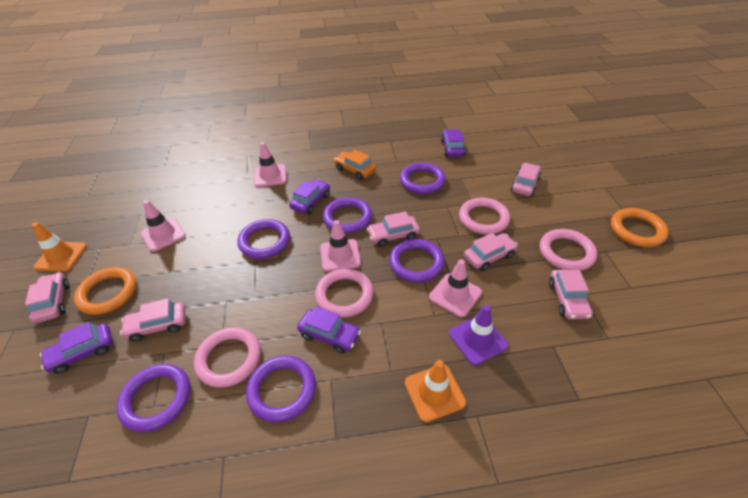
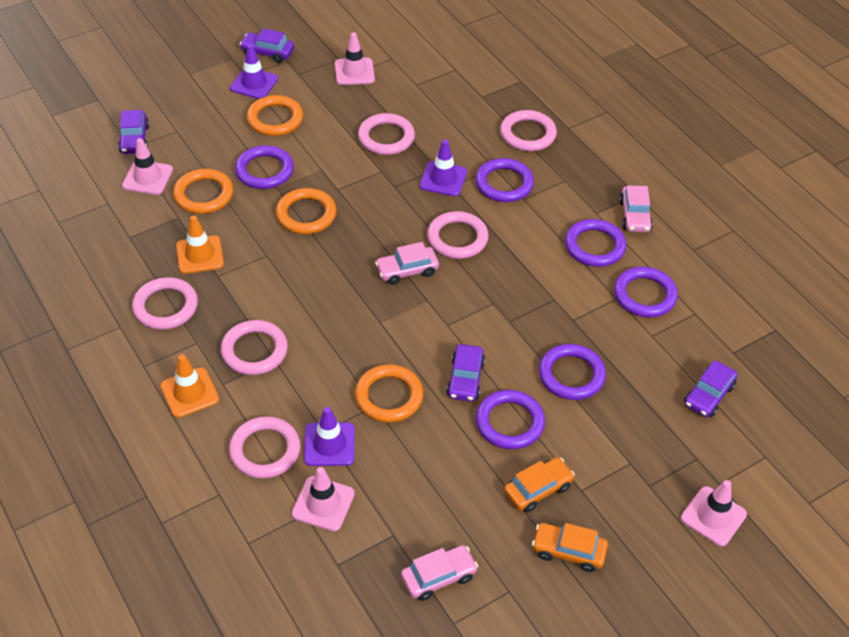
orange car: 1 -> 2
orange ring: 2 -> 4
pink car: 6 -> 3
pink ring: 4 -> 6
purple traffic cone: 1 -> 3

